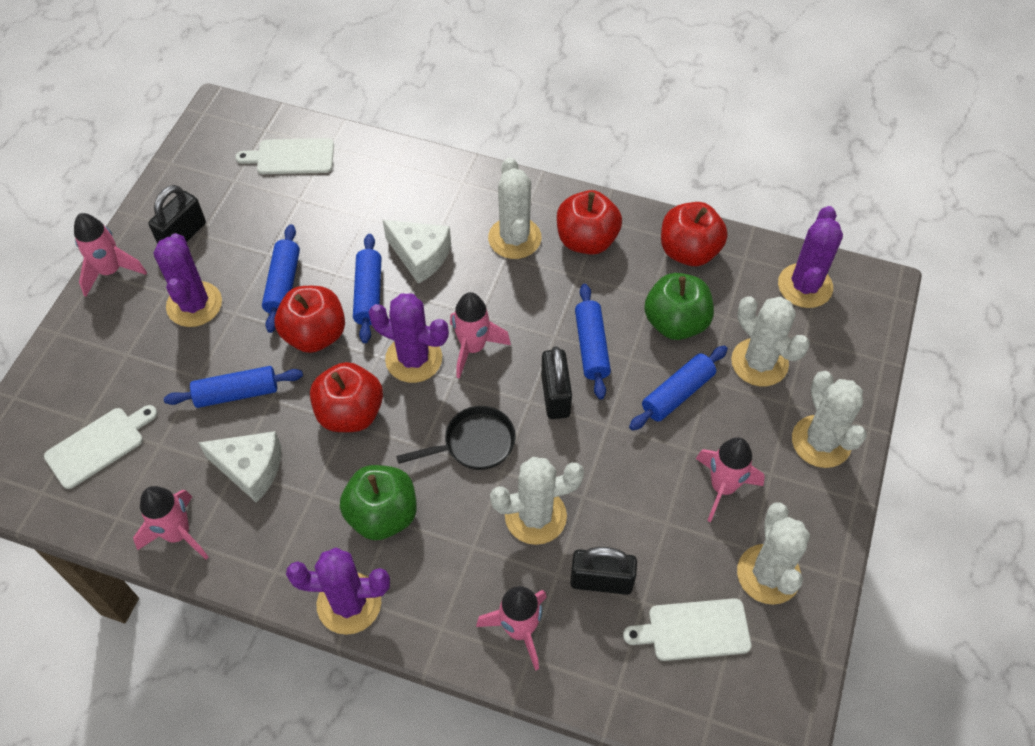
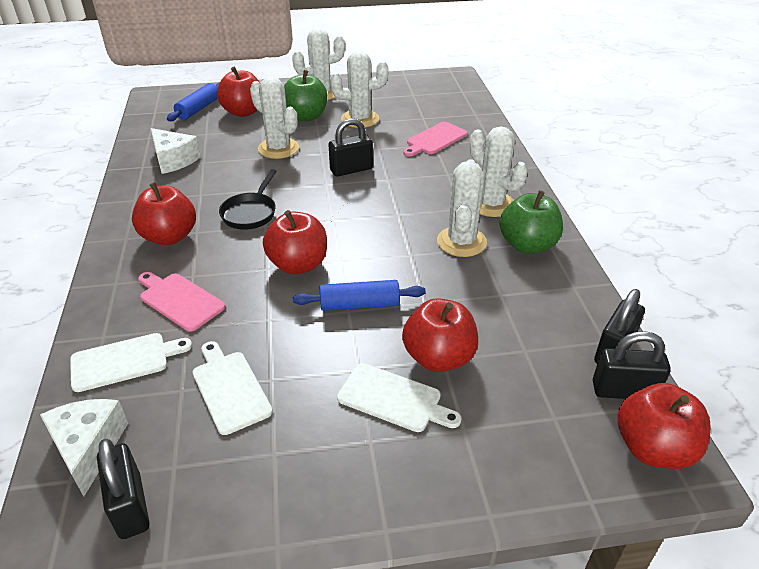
black padlock: 3 -> 4
blue rolling pin: 5 -> 2
pink cutting board: 0 -> 2
pink rocket: 5 -> 0
purple cactus: 4 -> 0
red apple: 4 -> 5

